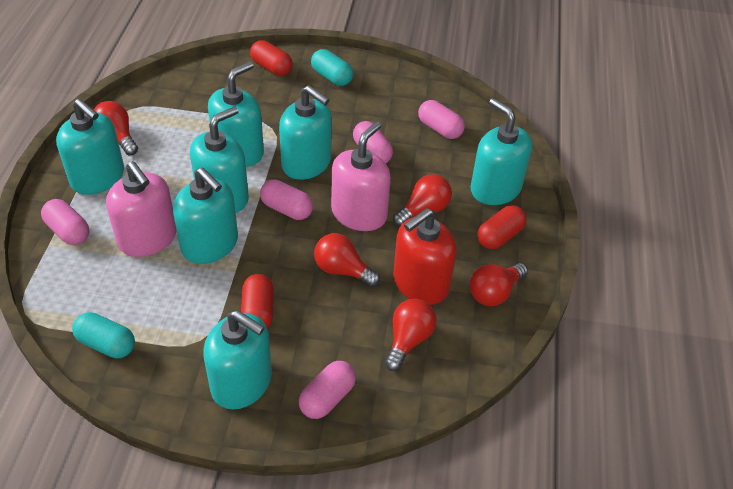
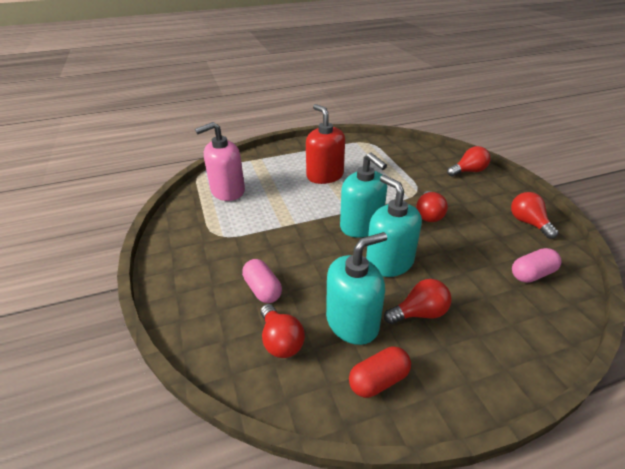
pink capsule: 5 -> 2
pink soap dispenser: 2 -> 1
red capsule: 3 -> 1
turquoise capsule: 2 -> 0
turquoise soap dispenser: 7 -> 3

